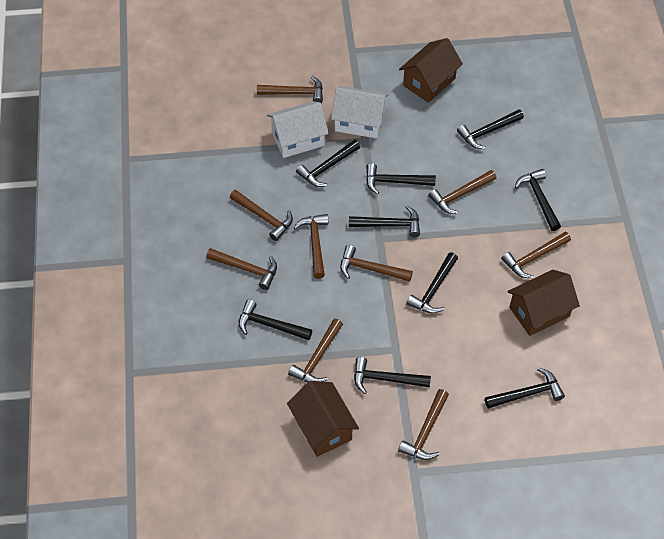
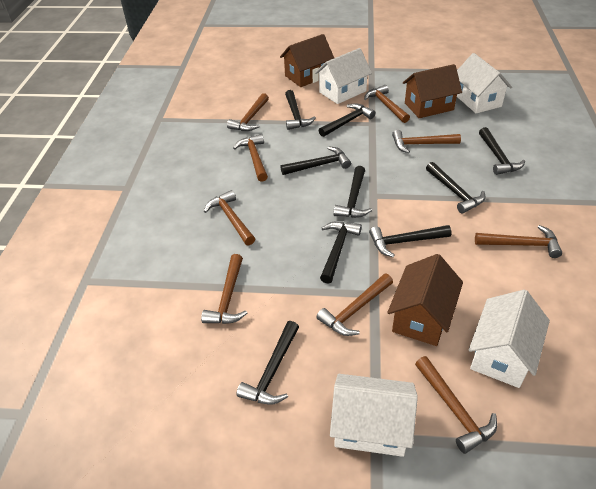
white house: 2 -> 4

